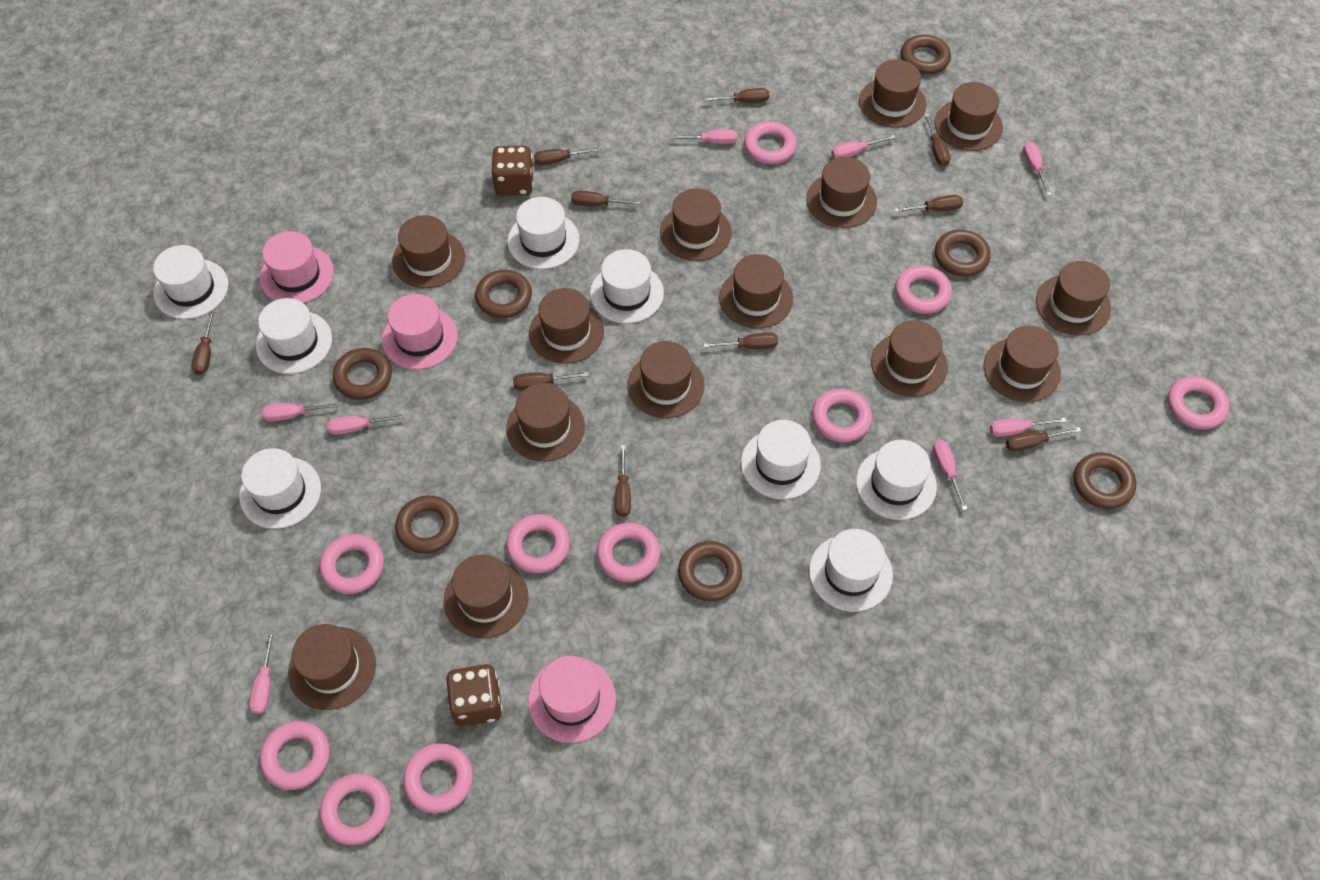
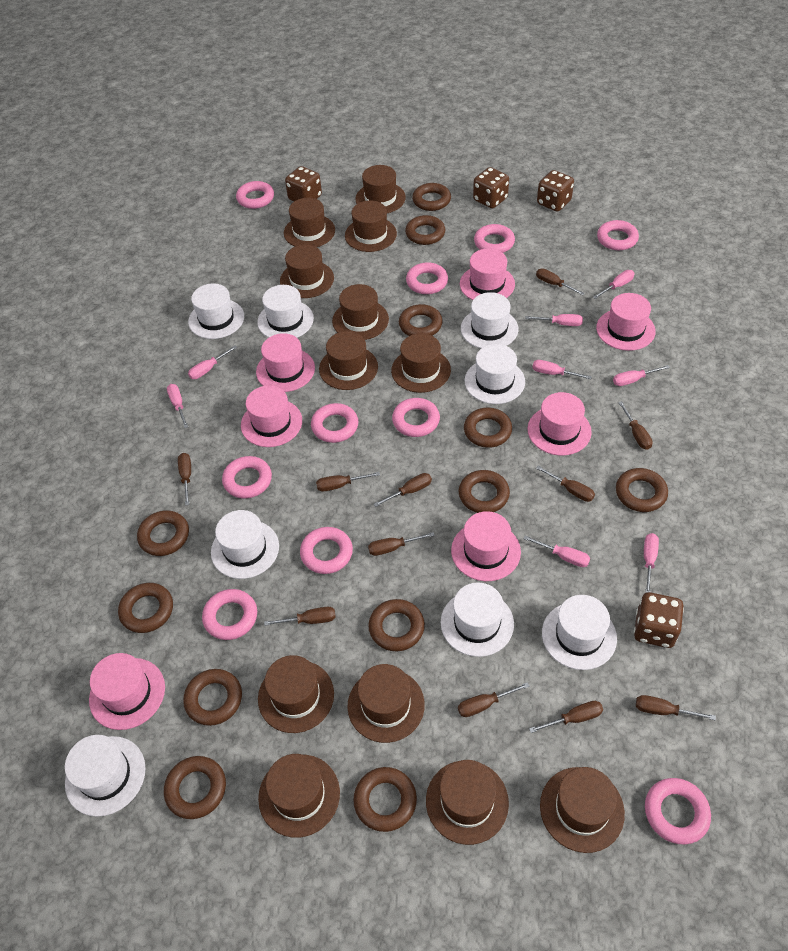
brown dice: 2 -> 4
brown hat: 14 -> 12
brown ring: 7 -> 12
brown screwdriver: 10 -> 11
pink hat: 3 -> 7

